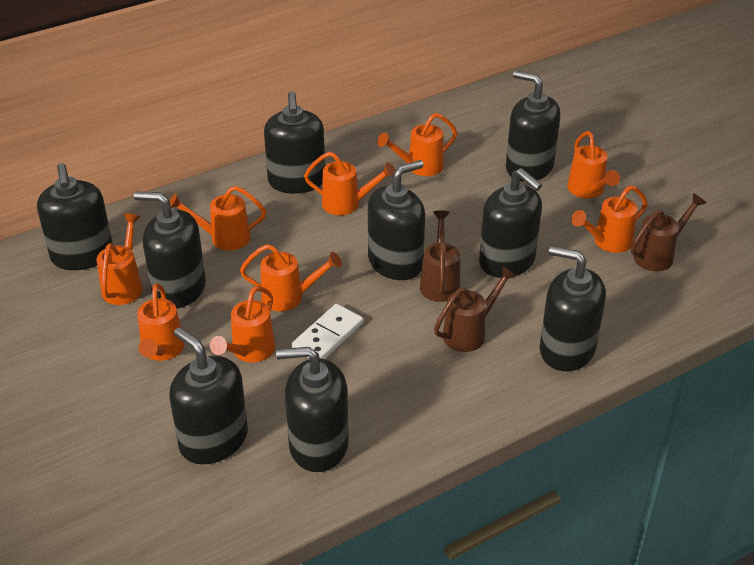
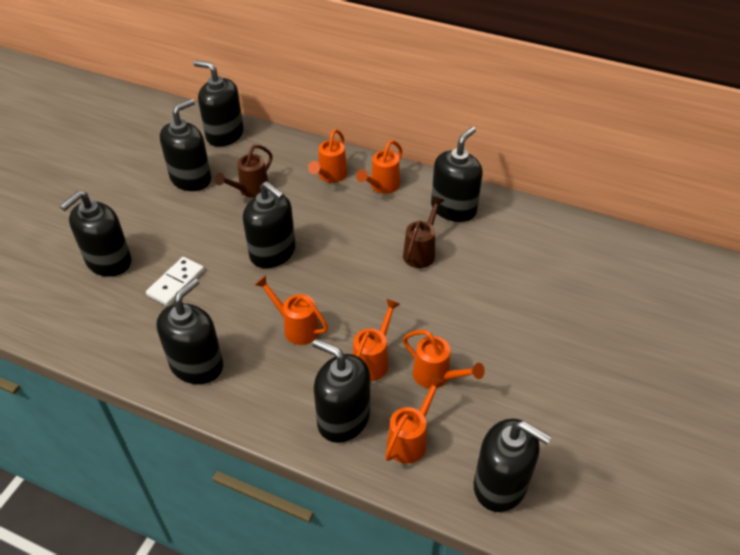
black soap dispenser: 9 -> 8
brown watering can: 3 -> 2
orange watering can: 9 -> 6

